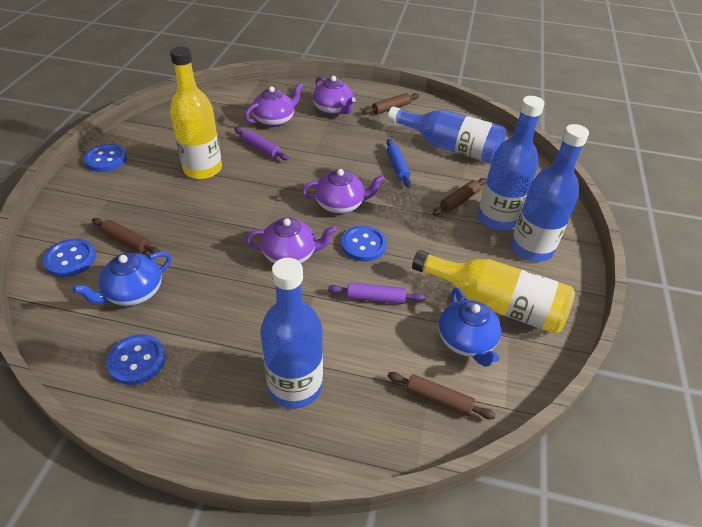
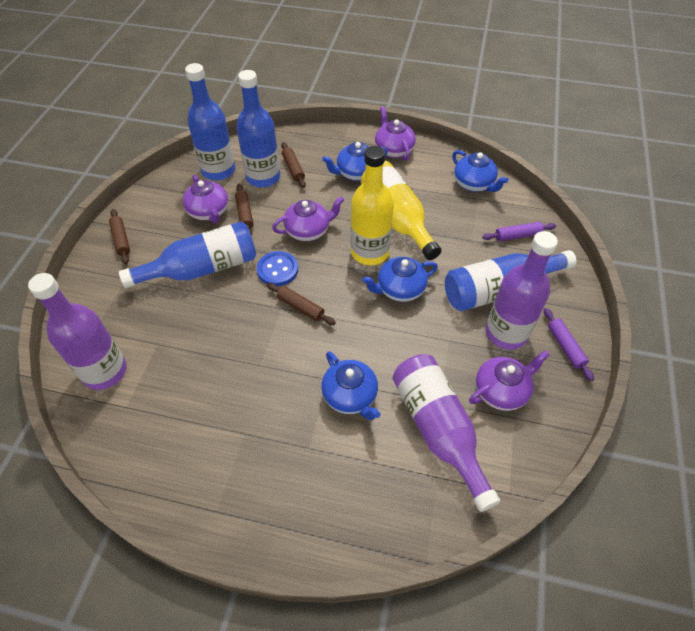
blue button: 4 -> 1
blue rolling pin: 1 -> 0
blue teapot: 2 -> 4
purple bottle: 0 -> 3

